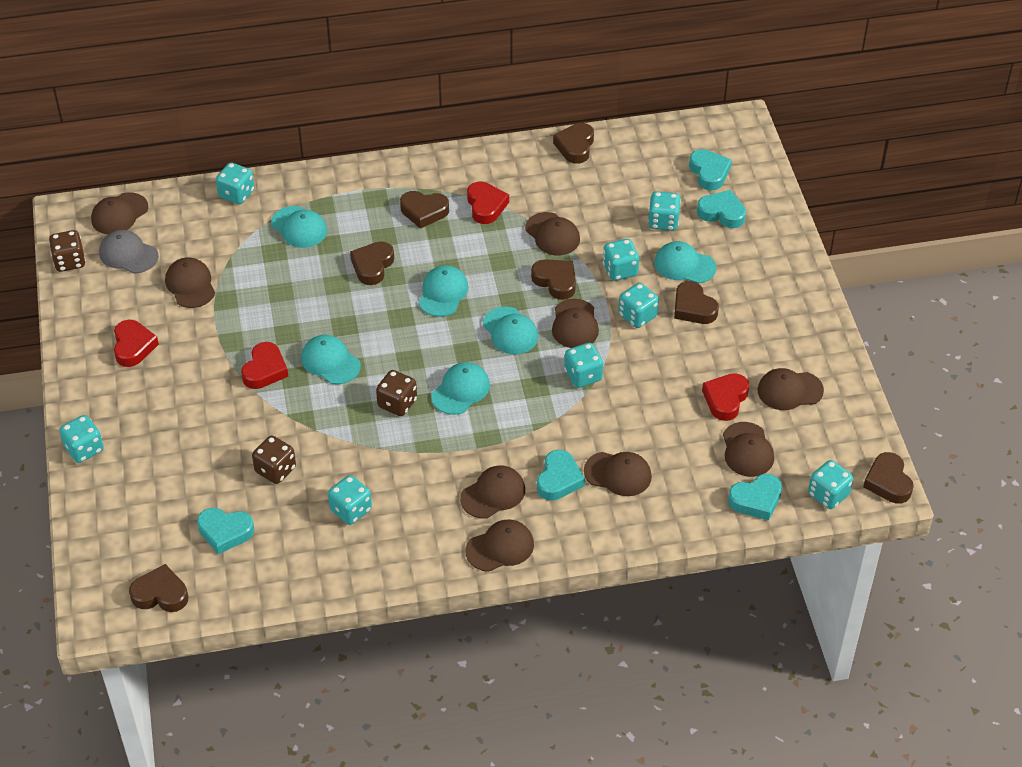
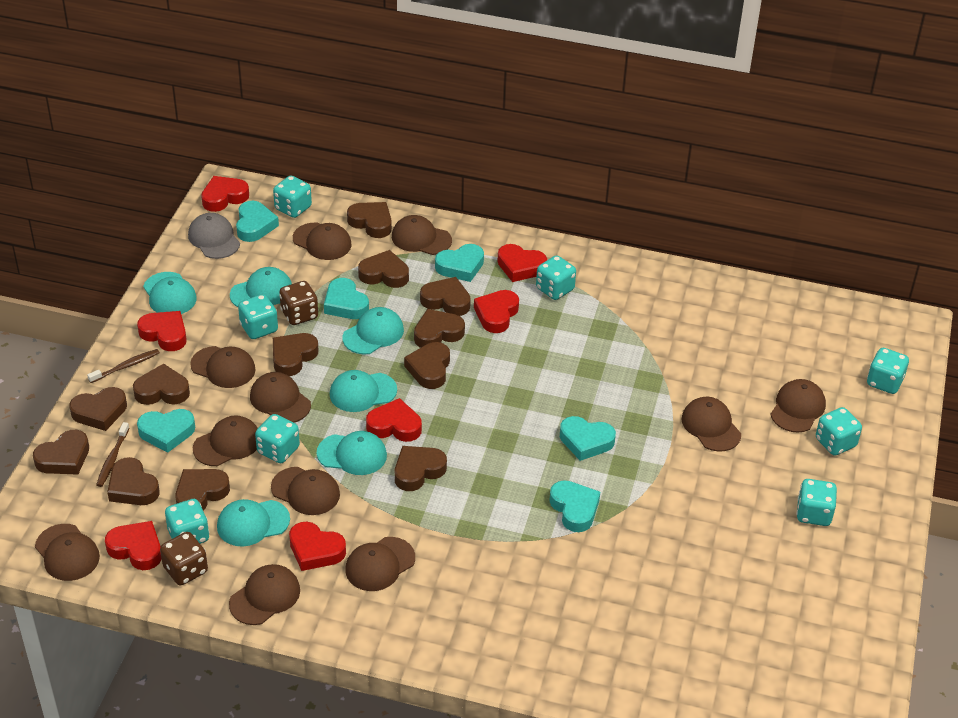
brown cap: 9 -> 11
brown dice: 3 -> 2
brown heart: 7 -> 12
brown toothbrush: 0 -> 2
red heart: 4 -> 7
turquoise heart: 5 -> 6

